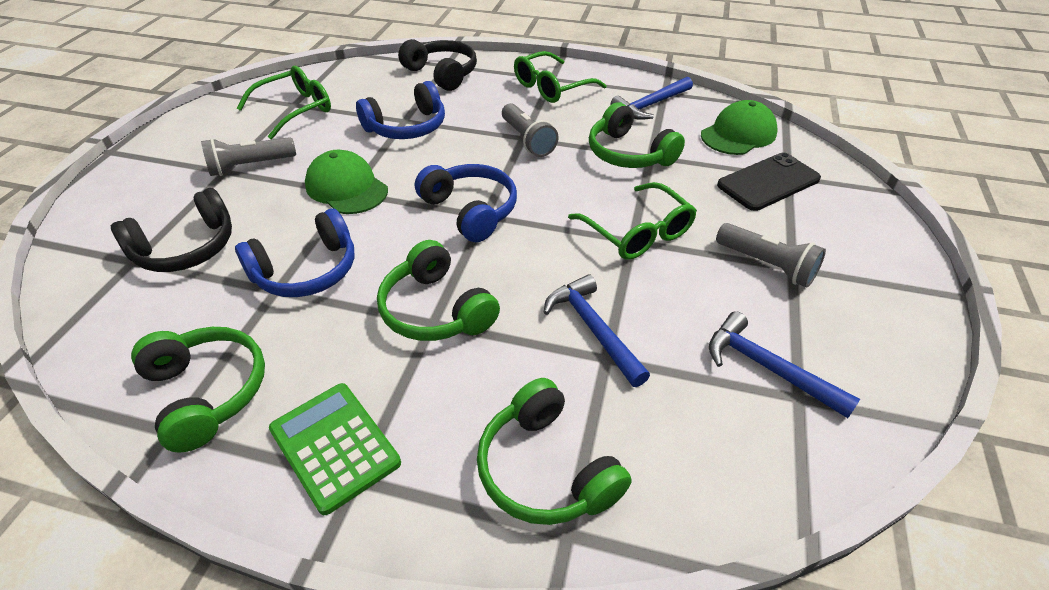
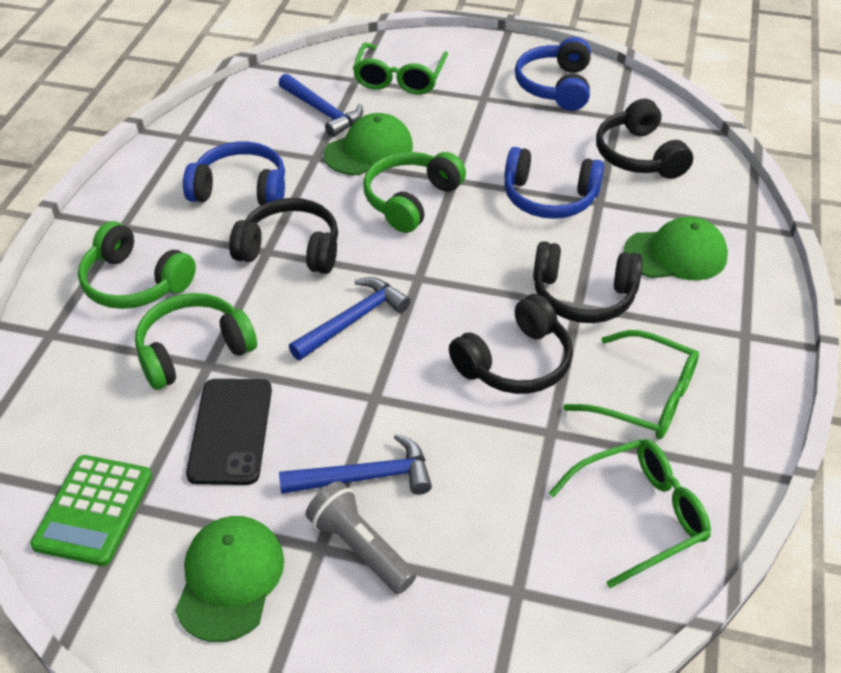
black headphones: 2 -> 4
green cap: 2 -> 3
green headphones: 4 -> 3
grey flashlight: 3 -> 1

